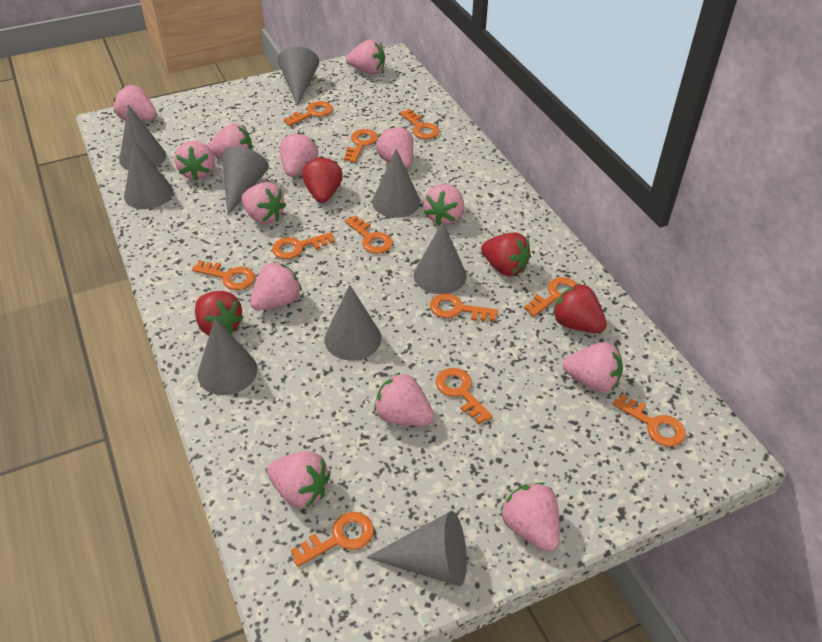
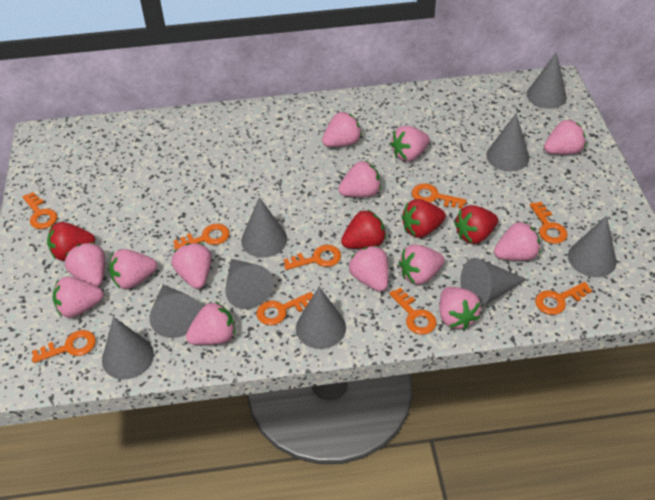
orange key: 11 -> 9

